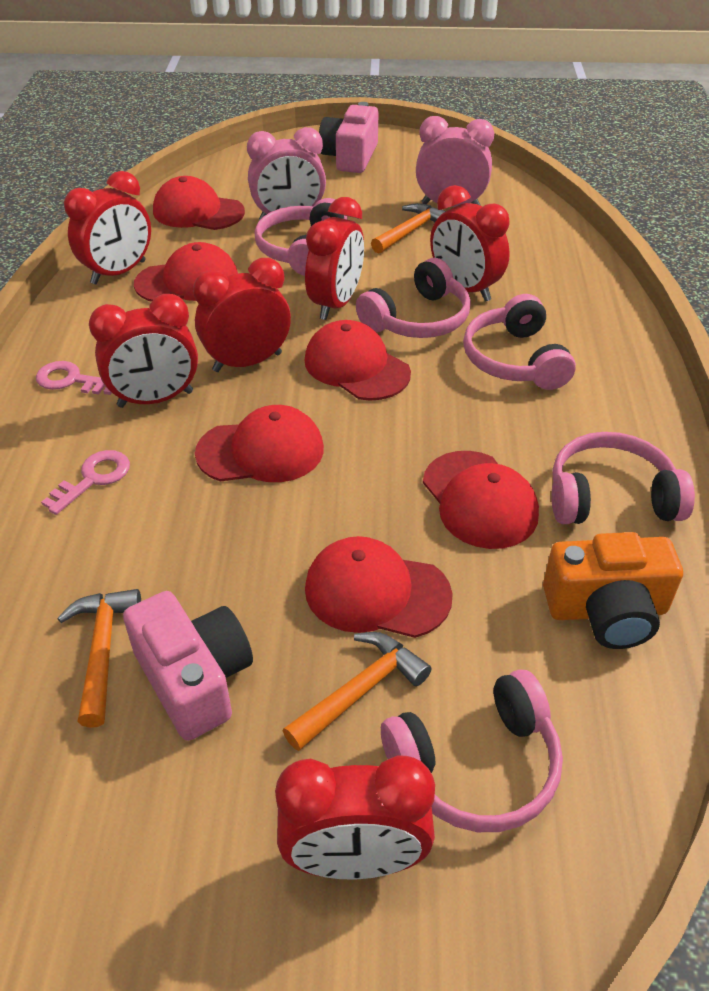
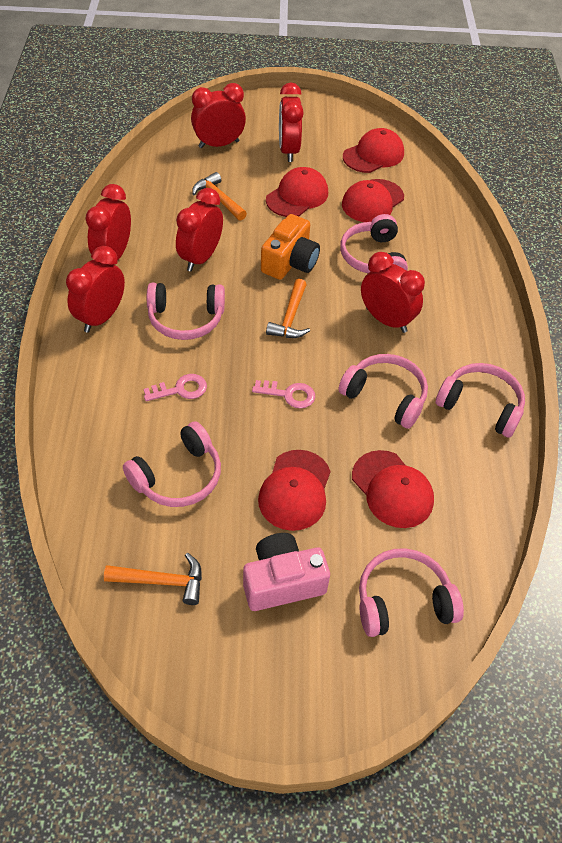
pink camera: 2 -> 1
pink clock: 2 -> 0
pink headphones: 5 -> 6
red cap: 6 -> 5

